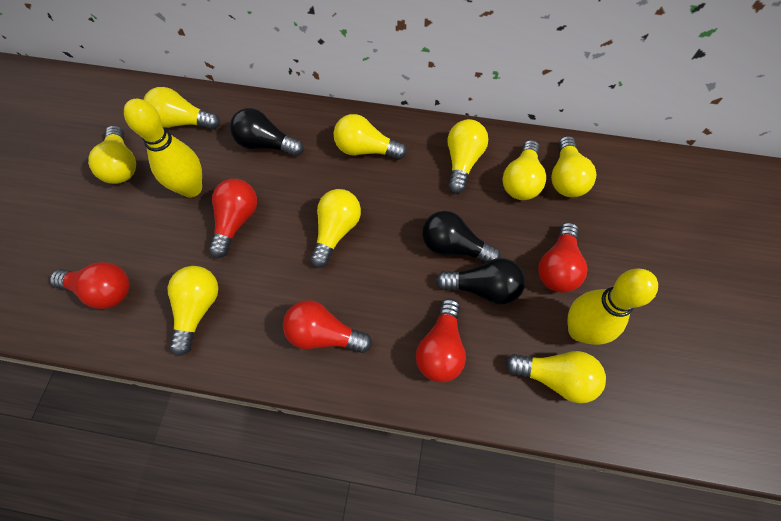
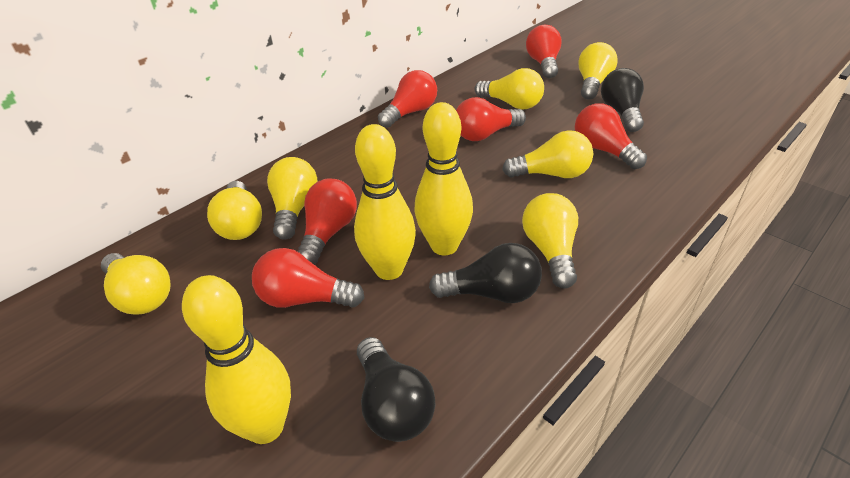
red light bulb: 5 -> 6
yellow bowling pin: 2 -> 3
yellow light bulb: 9 -> 7

